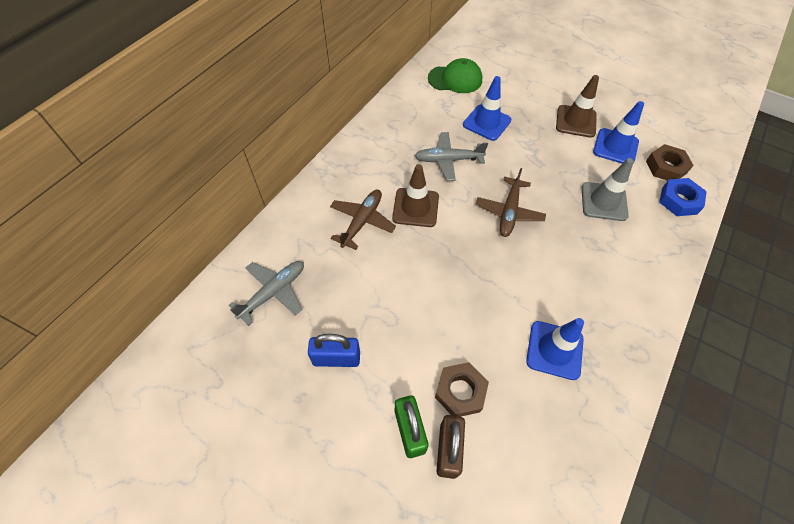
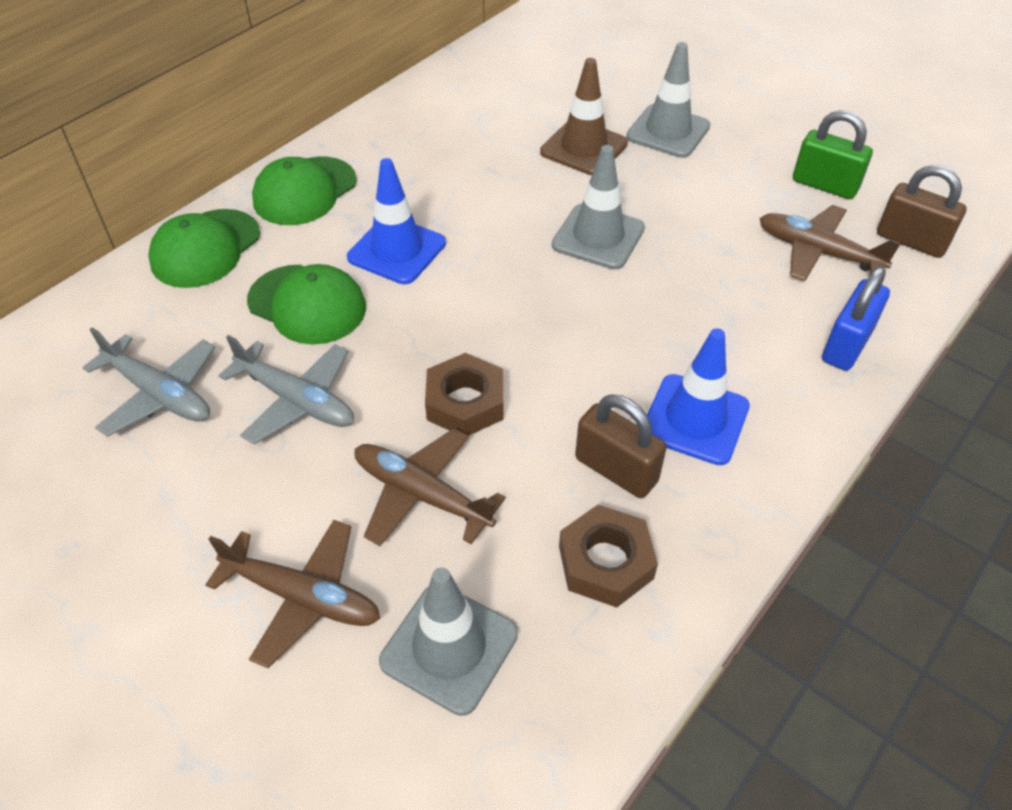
blue nut: 1 -> 0
blue traffic cone: 3 -> 2
brown padlock: 1 -> 2
brown plane: 2 -> 3
brown traffic cone: 2 -> 1
green cap: 1 -> 3
grey traffic cone: 1 -> 3

